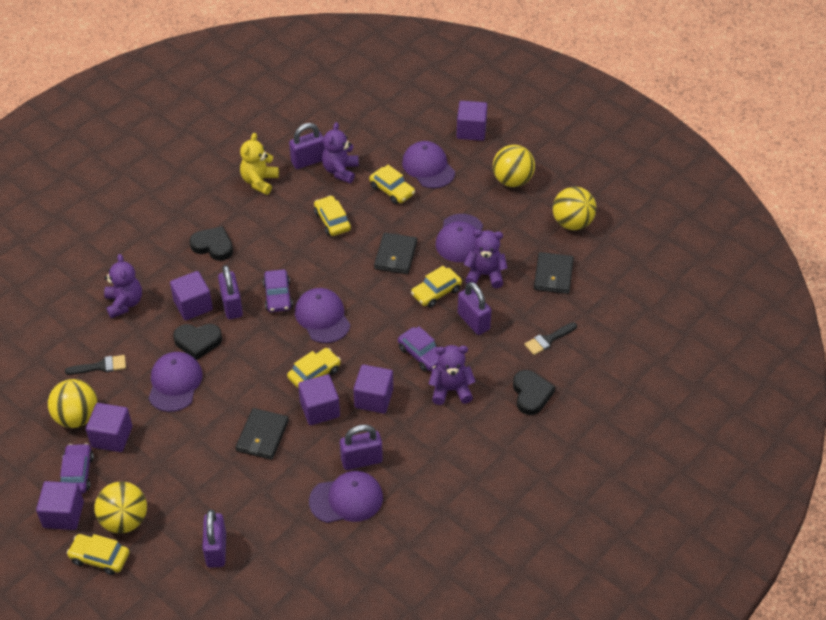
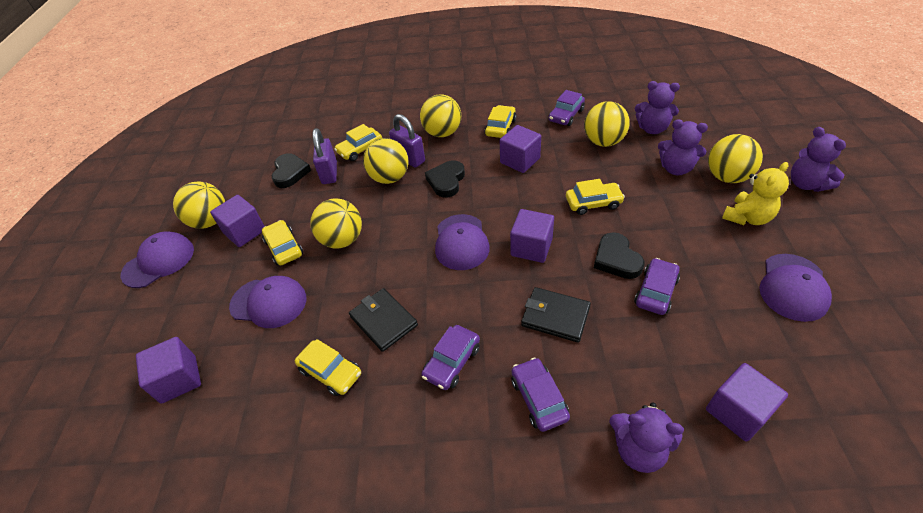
black brush: 2 -> 0
black wallet: 3 -> 2
purple cap: 5 -> 4
purple car: 3 -> 4
purple cube: 6 -> 5
purple padlock: 5 -> 2
yellow ball: 4 -> 6

